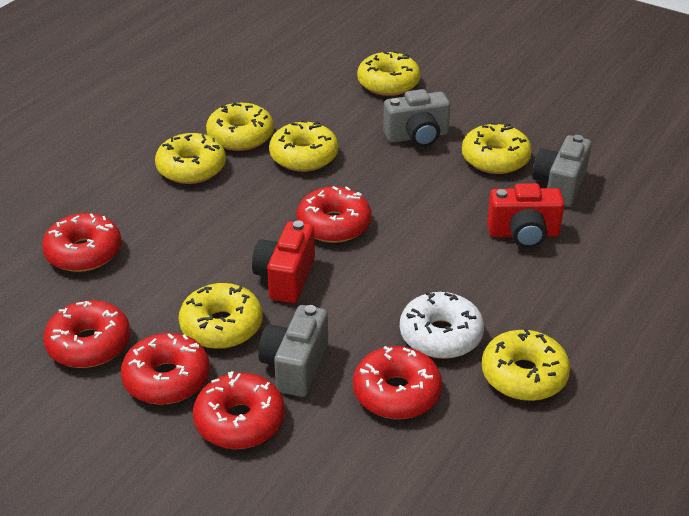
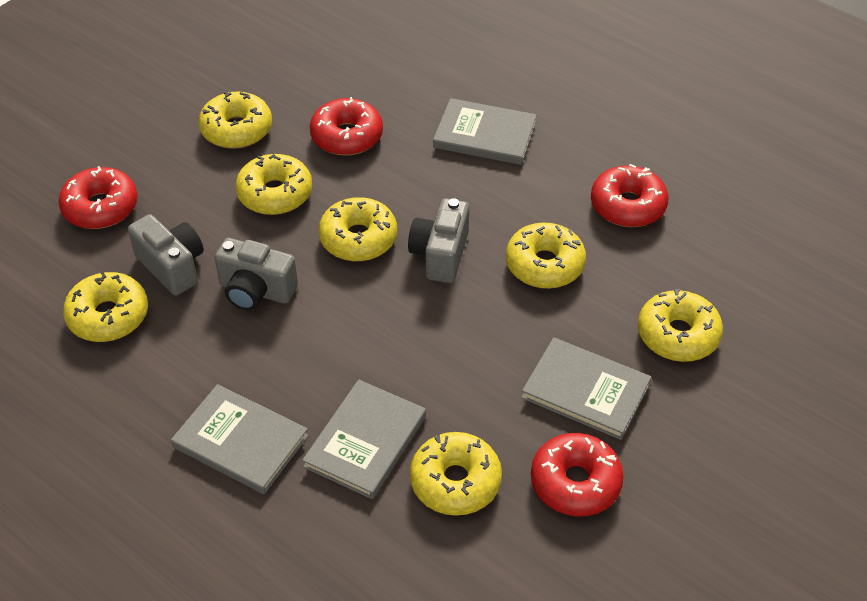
grey book: 0 -> 4
red camera: 2 -> 0
red donut: 6 -> 4
white donut: 1 -> 0

